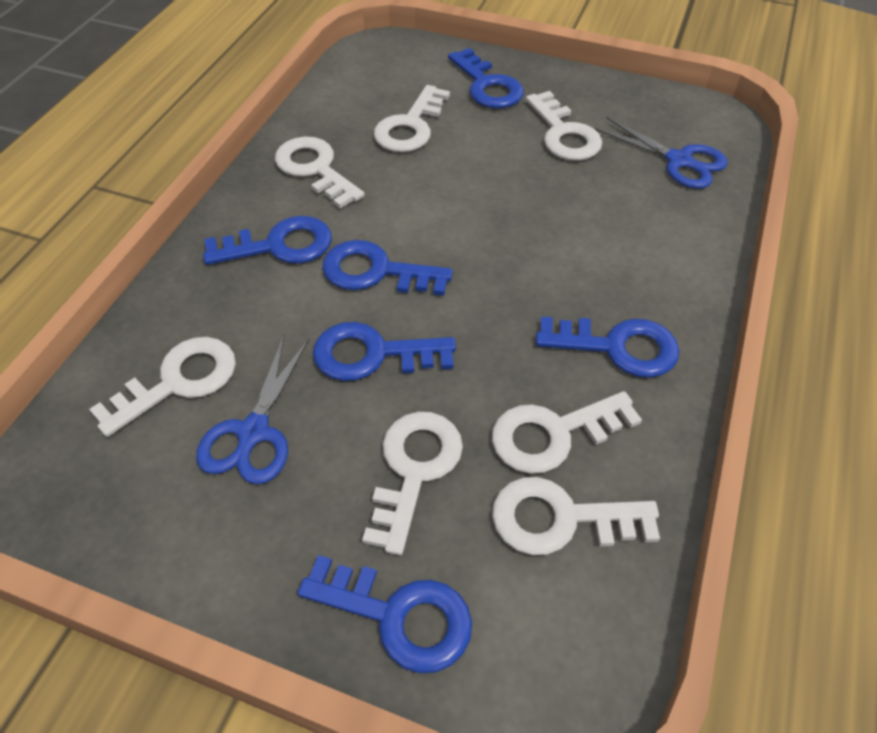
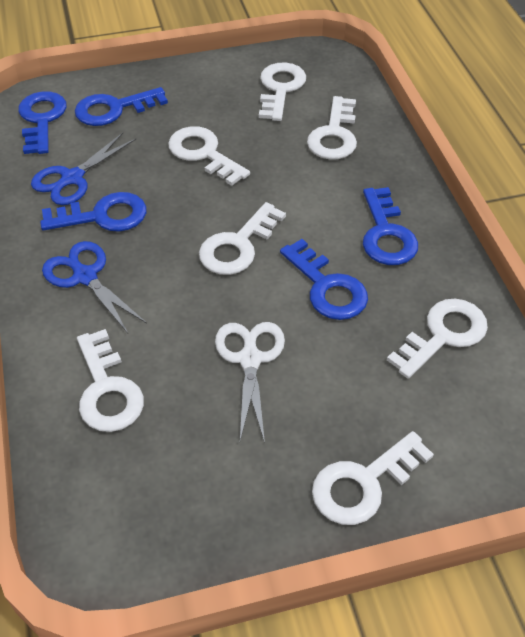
blue key: 6 -> 5
white scissors: 0 -> 1

